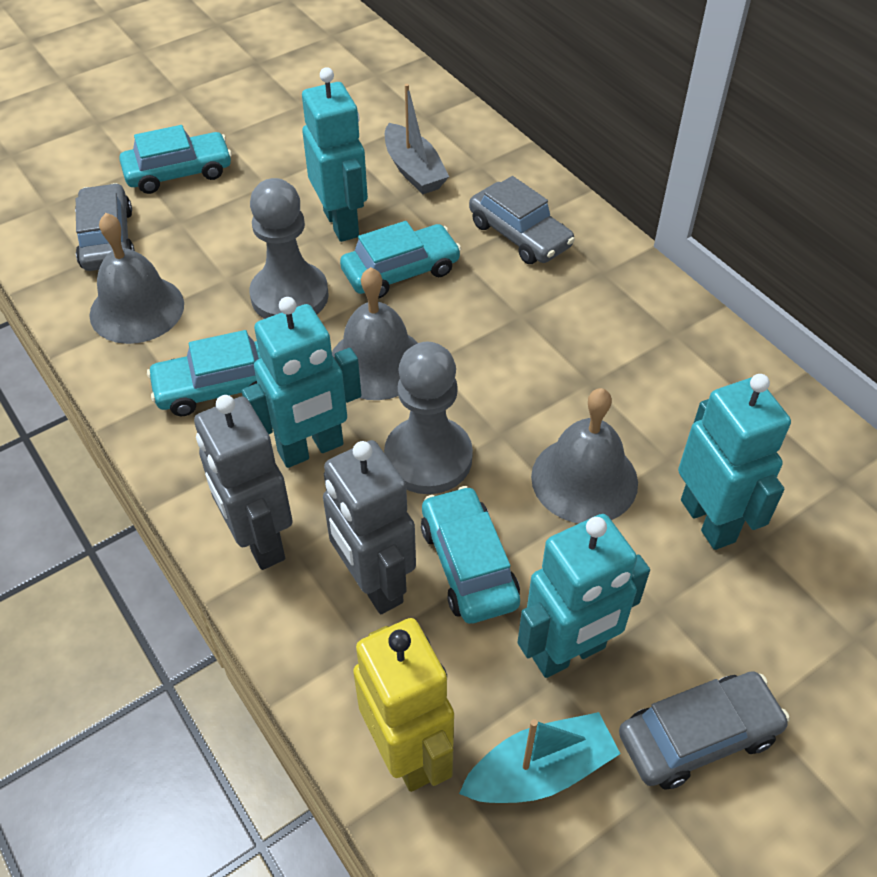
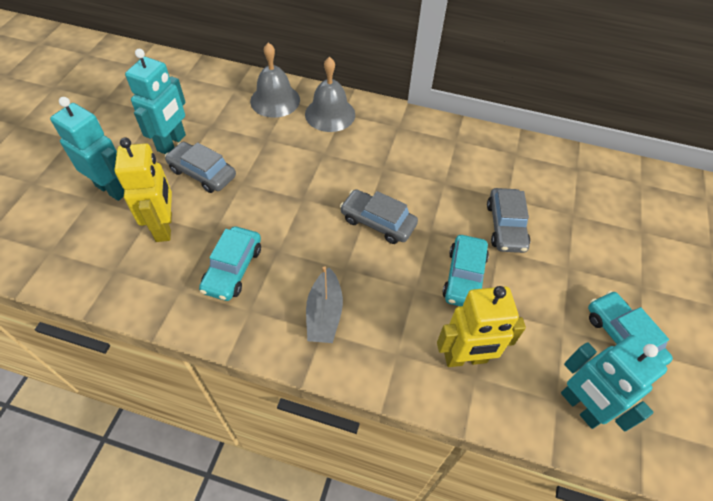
grey bell: 3 -> 2
grey pawn: 2 -> 0
grey robot: 2 -> 0
turquoise boat: 1 -> 0
turquoise car: 4 -> 3
turquoise robot: 4 -> 3
yellow robot: 1 -> 2

